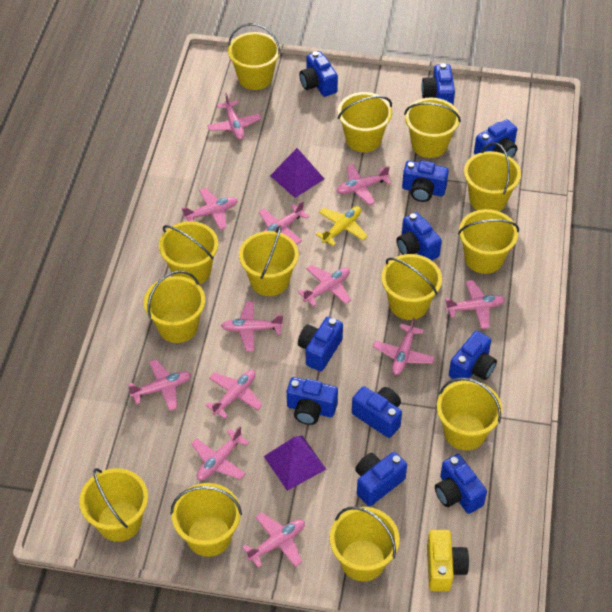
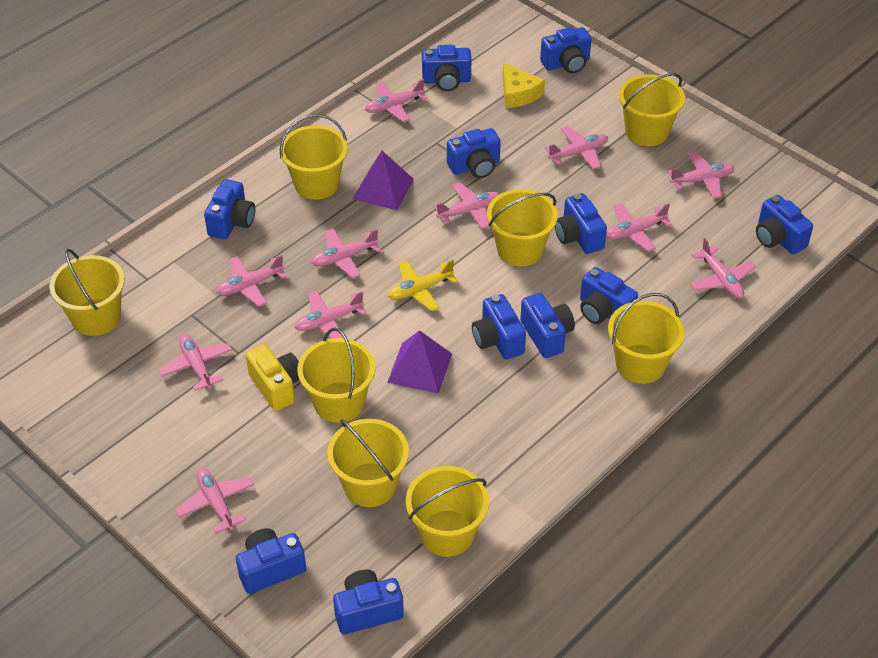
pink plane: 12 -> 11
yellow bucket: 13 -> 8
yellow cheese: 0 -> 1

